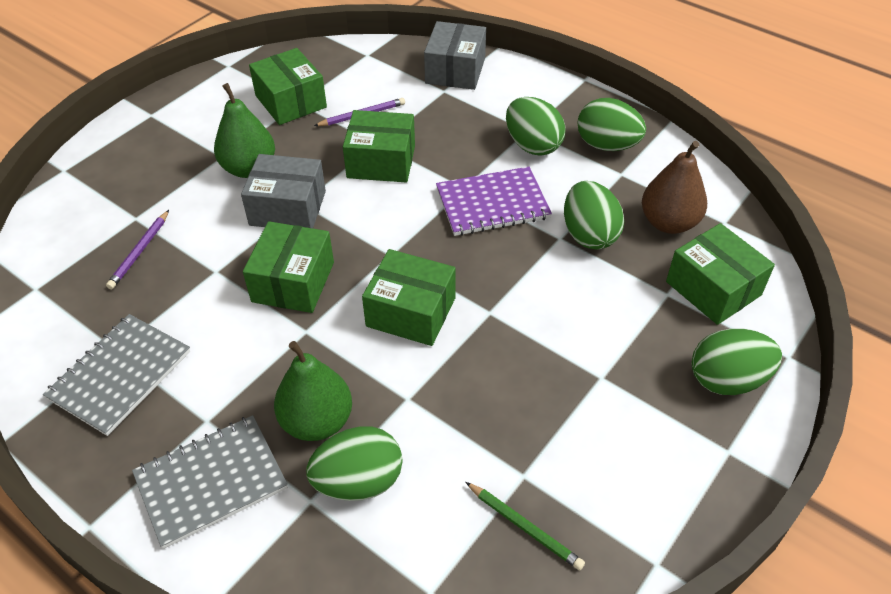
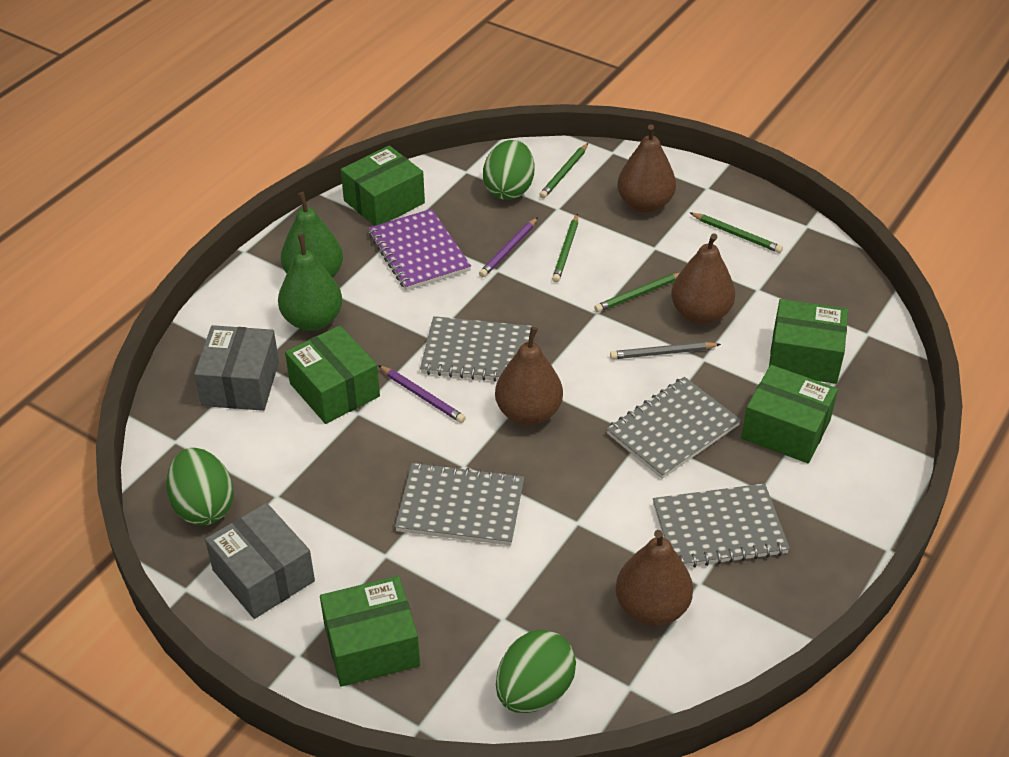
brown pear: 1 -> 4
green egg: 5 -> 3
green pencil: 1 -> 4
grey notebook: 2 -> 4
grey pencil: 0 -> 1

